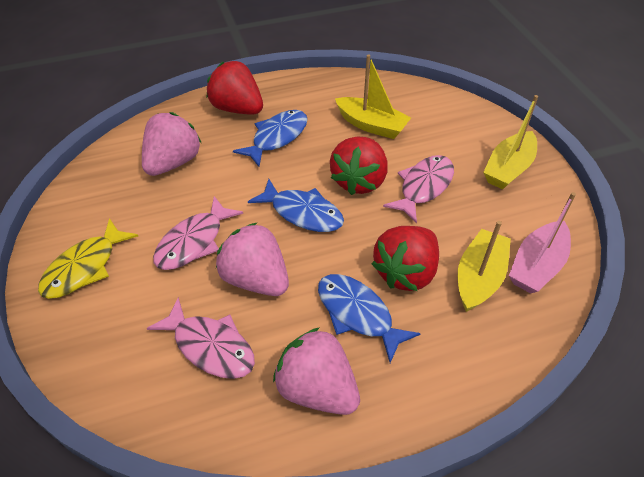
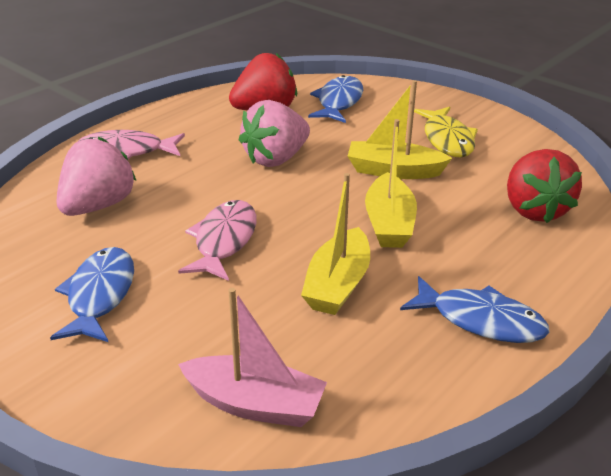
pink fish: 3 -> 2
pink strawberry: 3 -> 2
red strawberry: 3 -> 2

